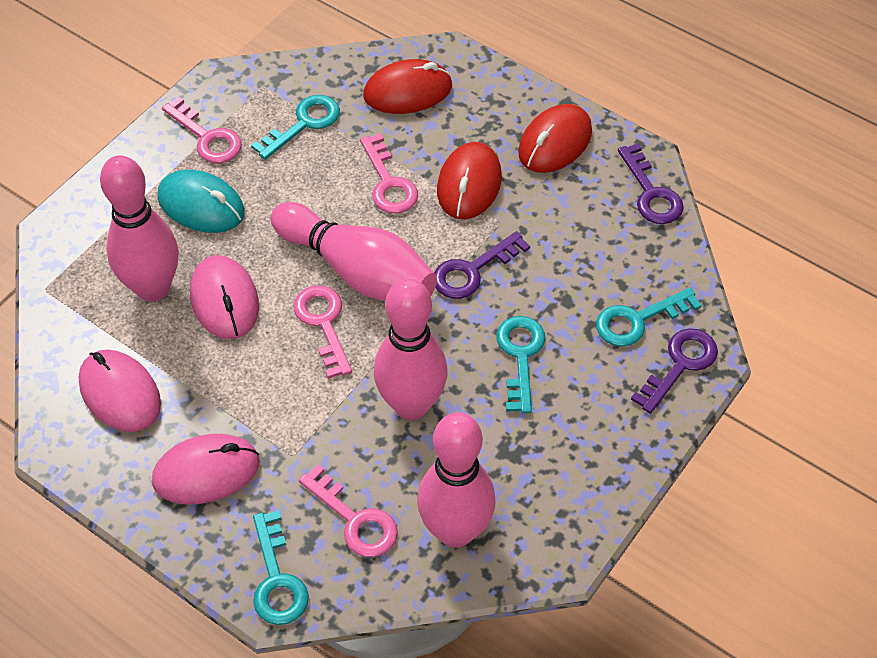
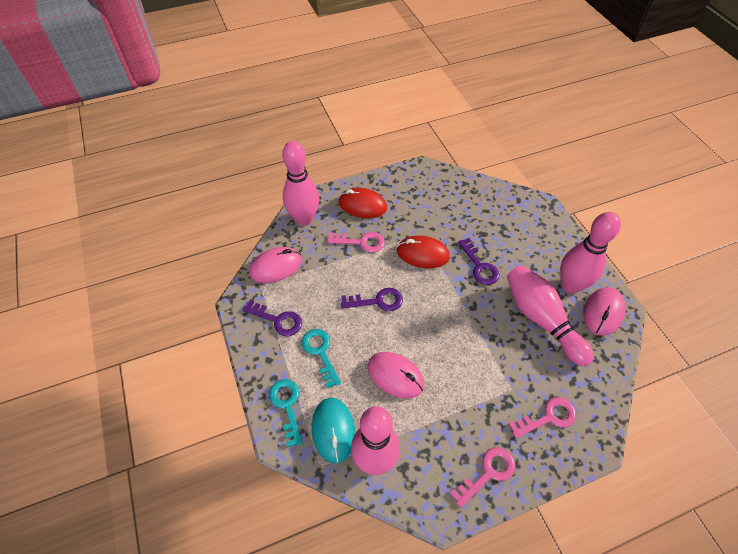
pink key: 4 -> 3
red mouse: 3 -> 2
turquoise key: 4 -> 2

